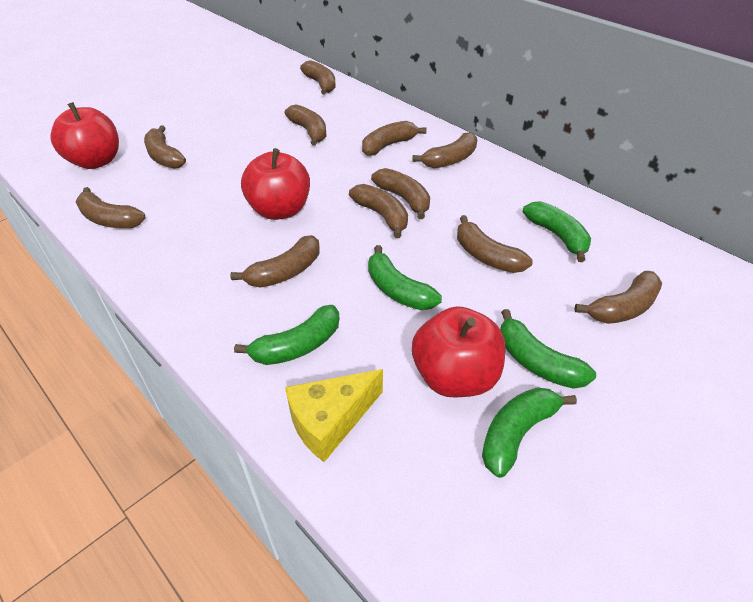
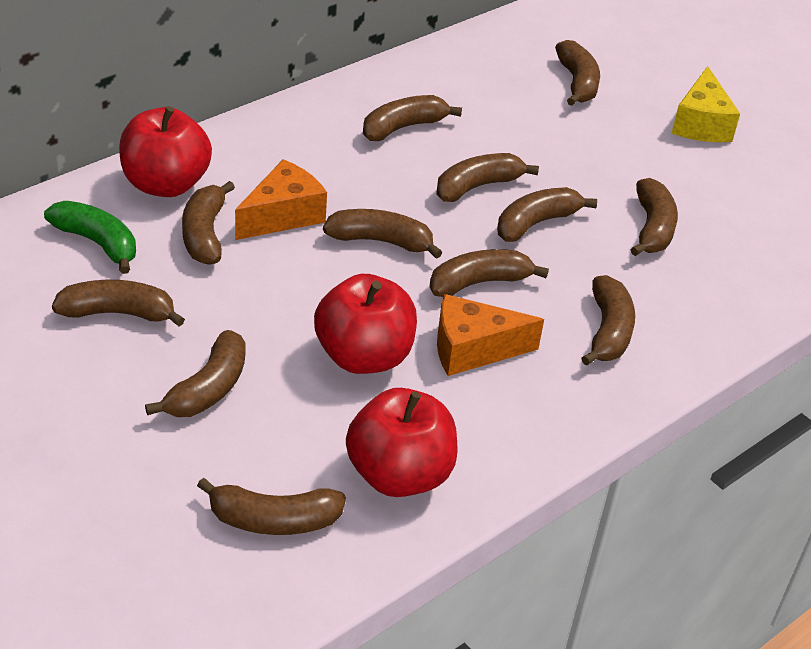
brown banana: 11 -> 12
green banana: 5 -> 1
orange cheese: 0 -> 2

